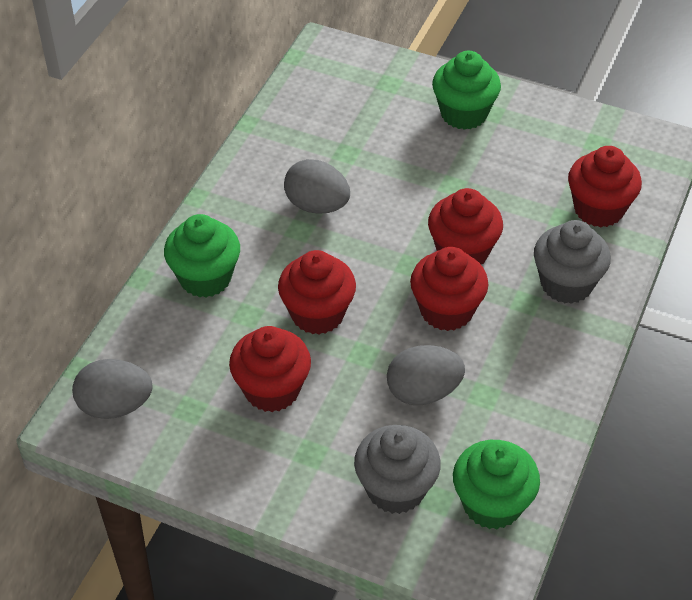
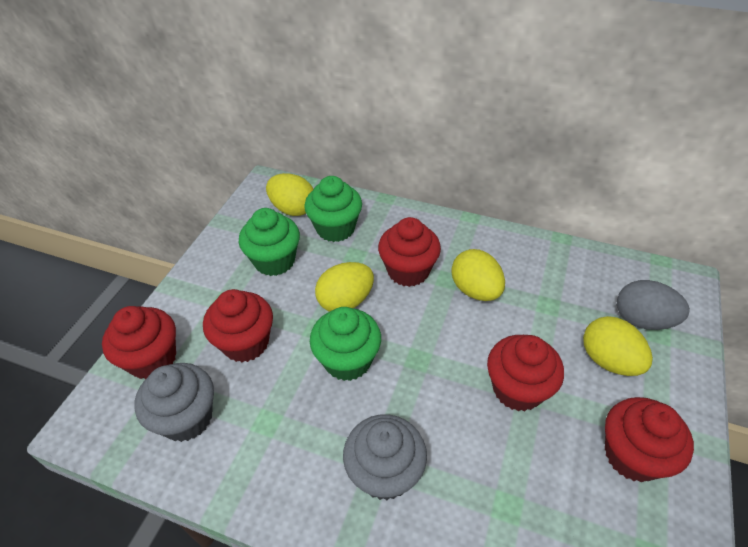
grey egg: 3 -> 1
yellow egg: 0 -> 4

